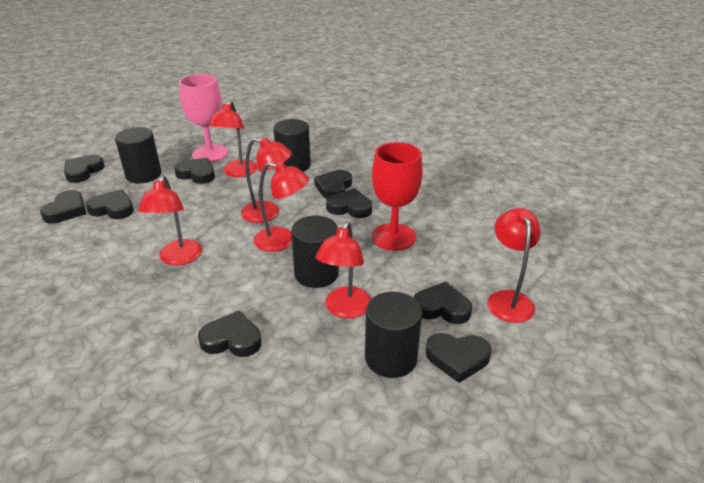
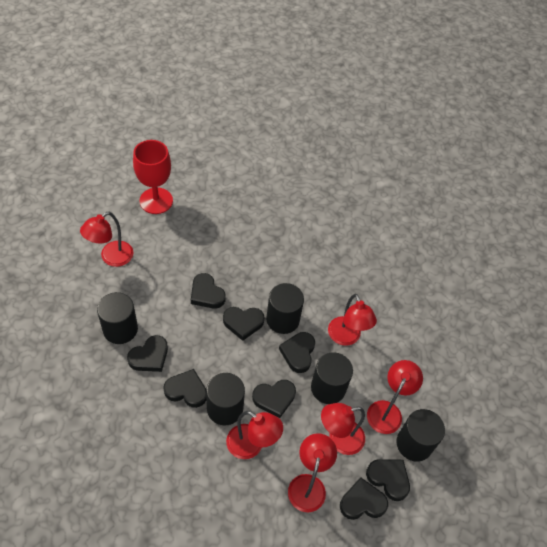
black cylinder: 4 -> 5
black heart: 9 -> 8
pink goblet: 1 -> 0

